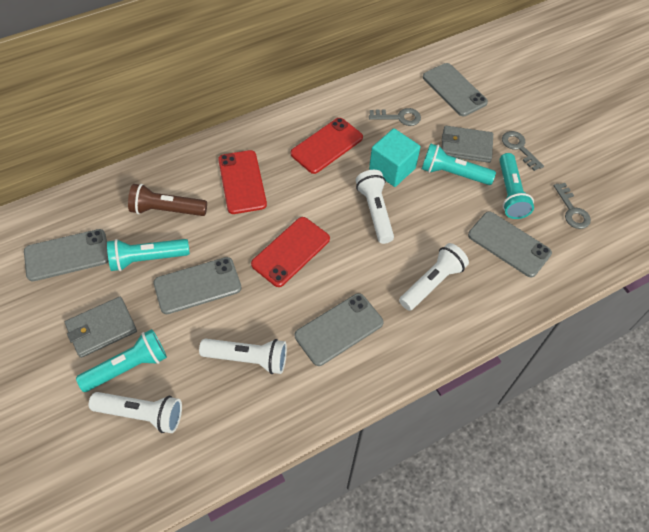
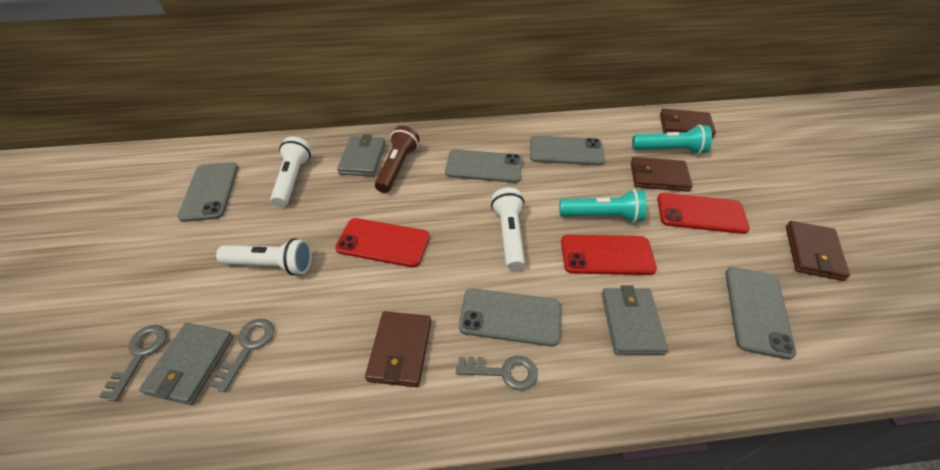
brown wallet: 0 -> 4
grey wallet: 2 -> 3
turquoise cube: 1 -> 0
turquoise flashlight: 4 -> 2
white flashlight: 4 -> 3

